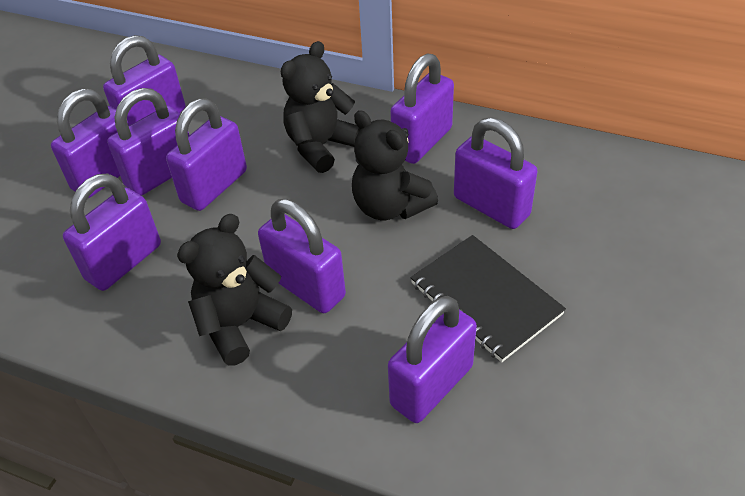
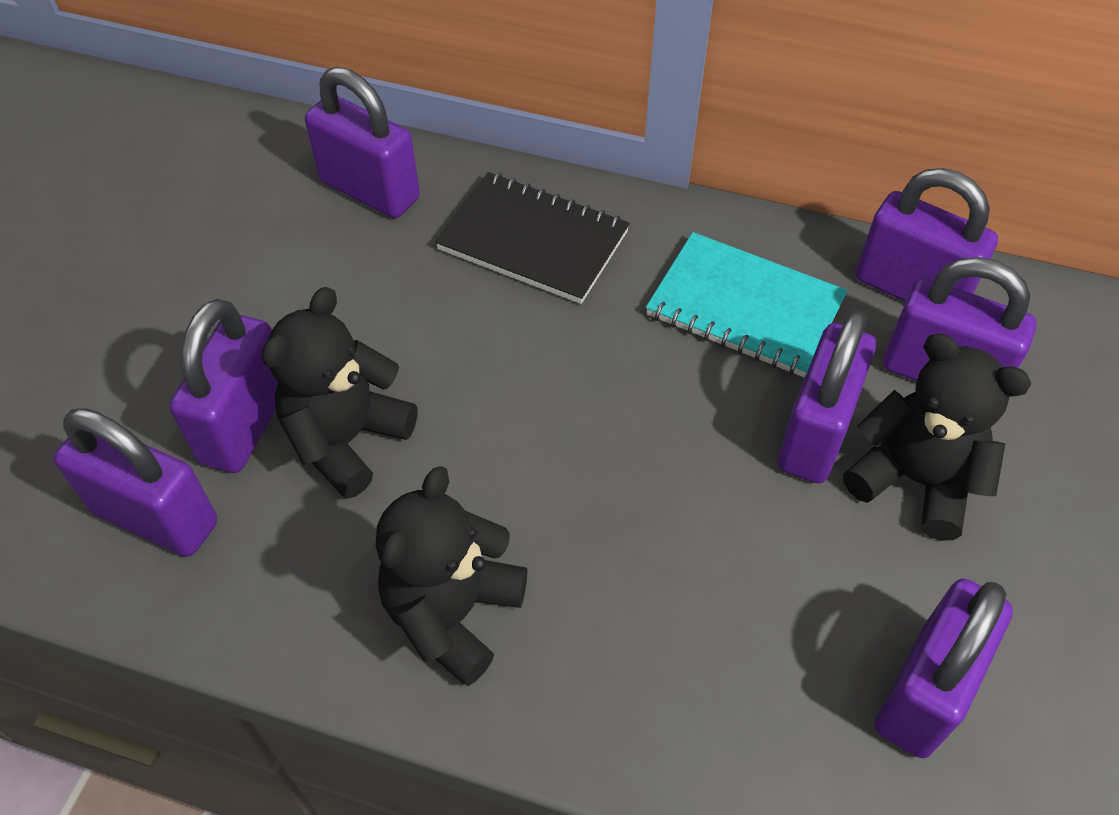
purple padlock: 9 -> 7
turquoise notebook: 0 -> 1

